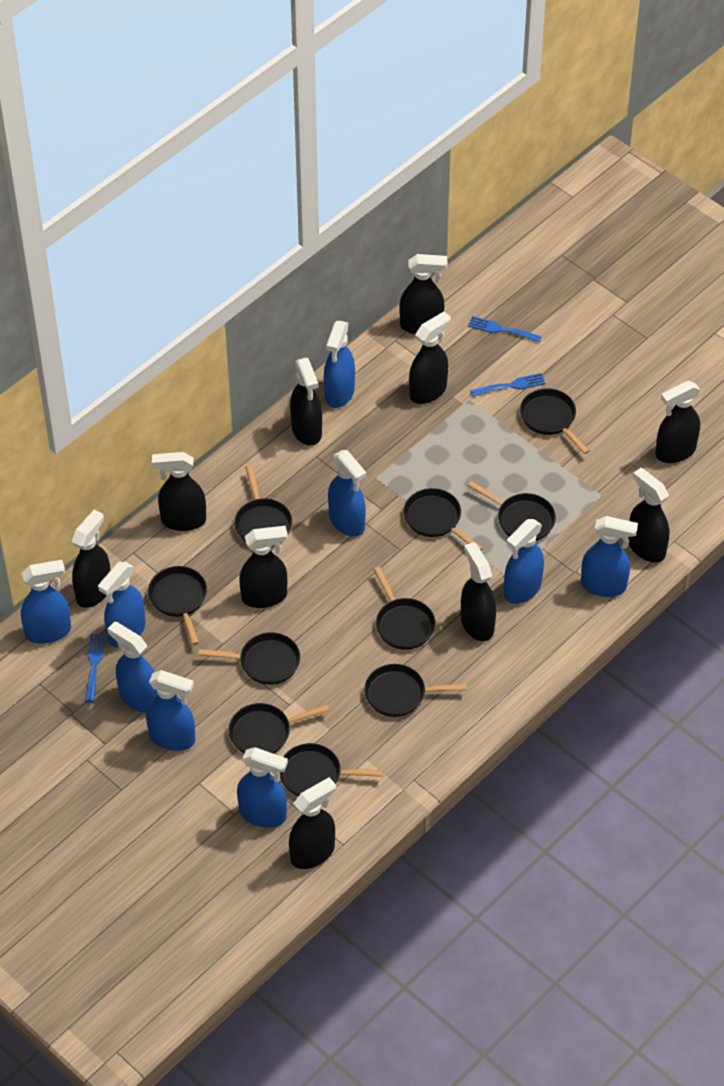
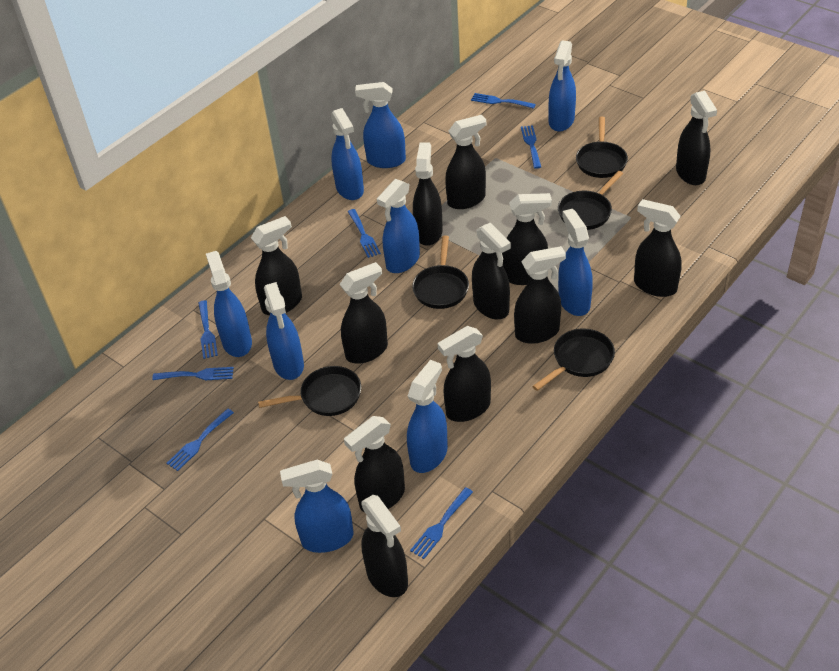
black pan: 10 -> 5
black spray bottle: 10 -> 12
blue fork: 3 -> 7

